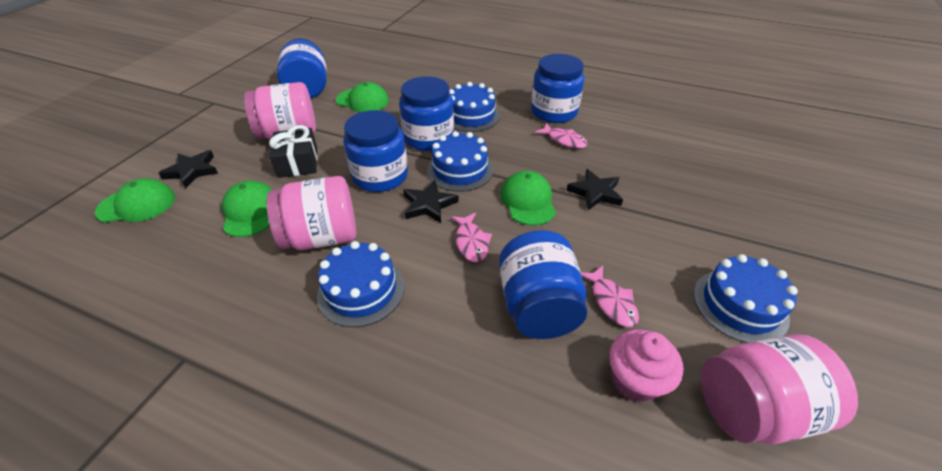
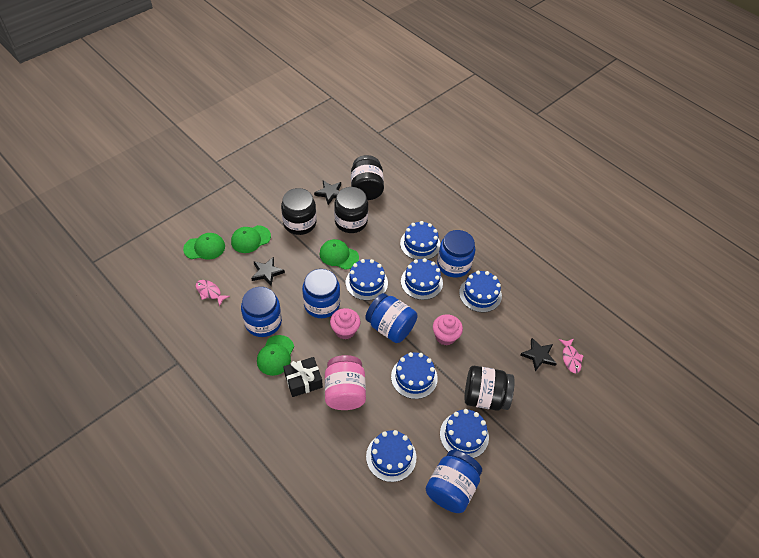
black jar: 0 -> 4
blue cake: 4 -> 7
pink cupcake: 1 -> 2
pink fish: 3 -> 2
pink jar: 3 -> 1

